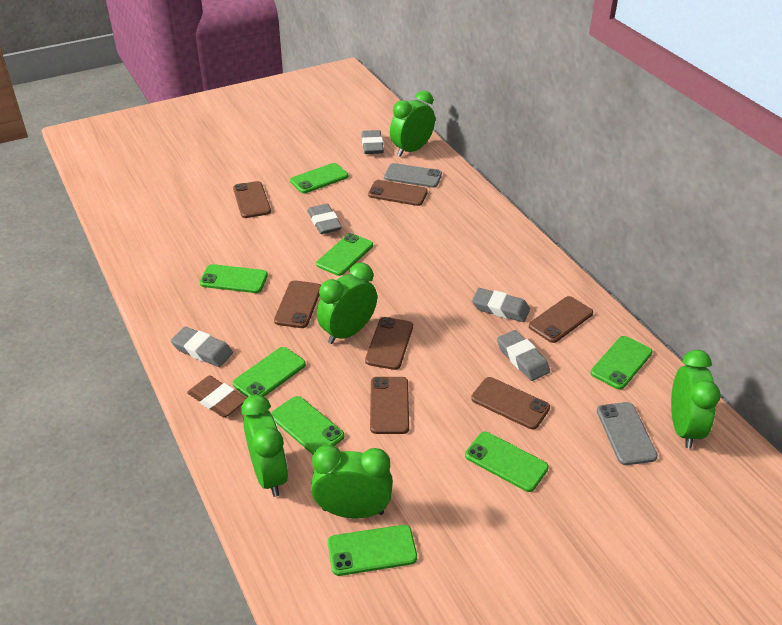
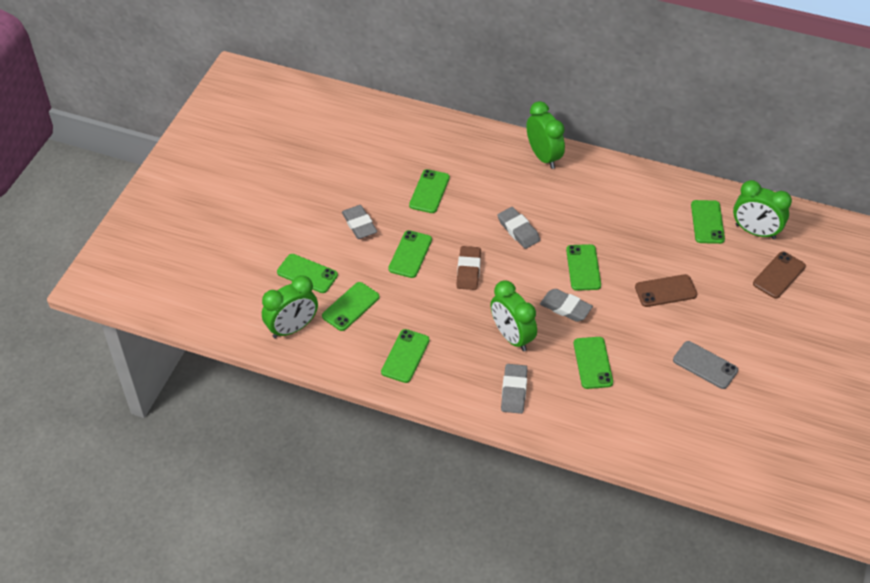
brown phone: 7 -> 2
green clock: 5 -> 4
grey eraser: 5 -> 4
grey phone: 2 -> 1

